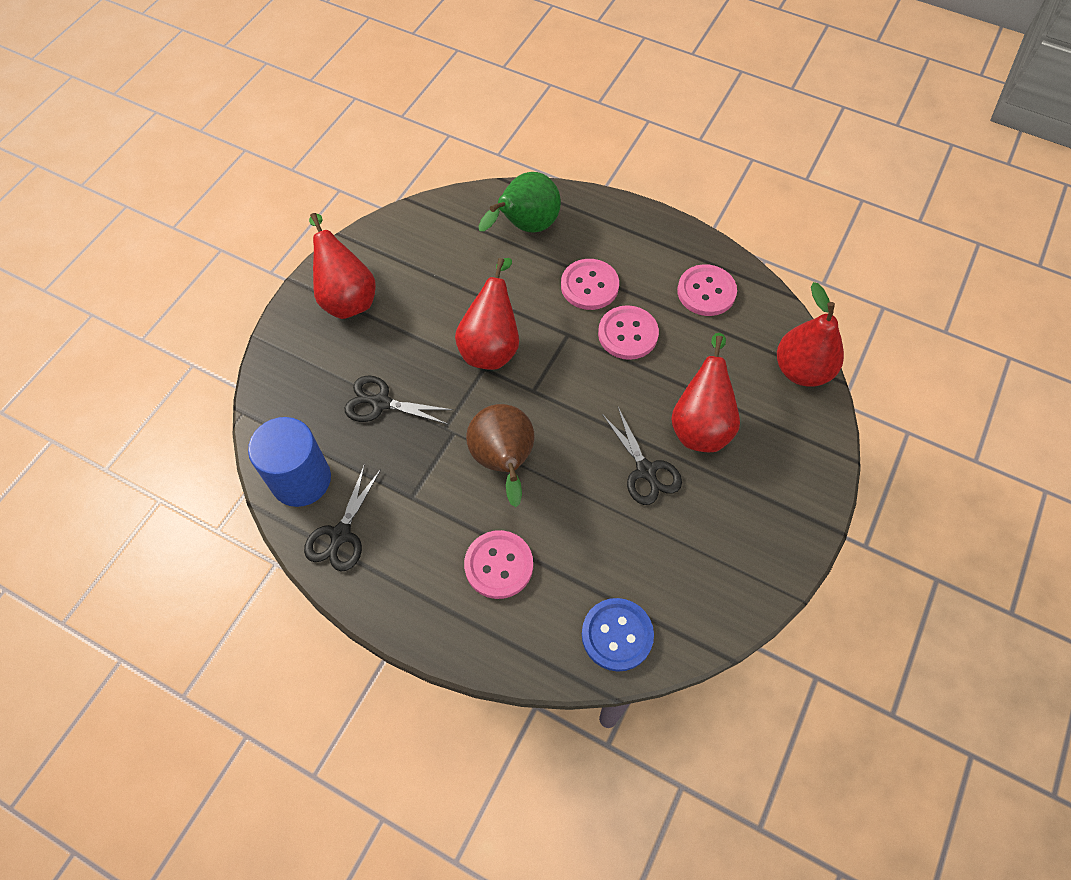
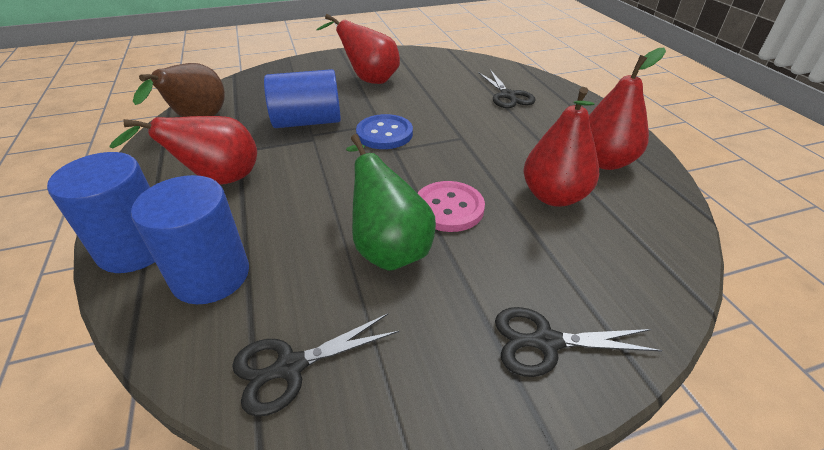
blue cylinder: 1 -> 3
pink button: 4 -> 1

